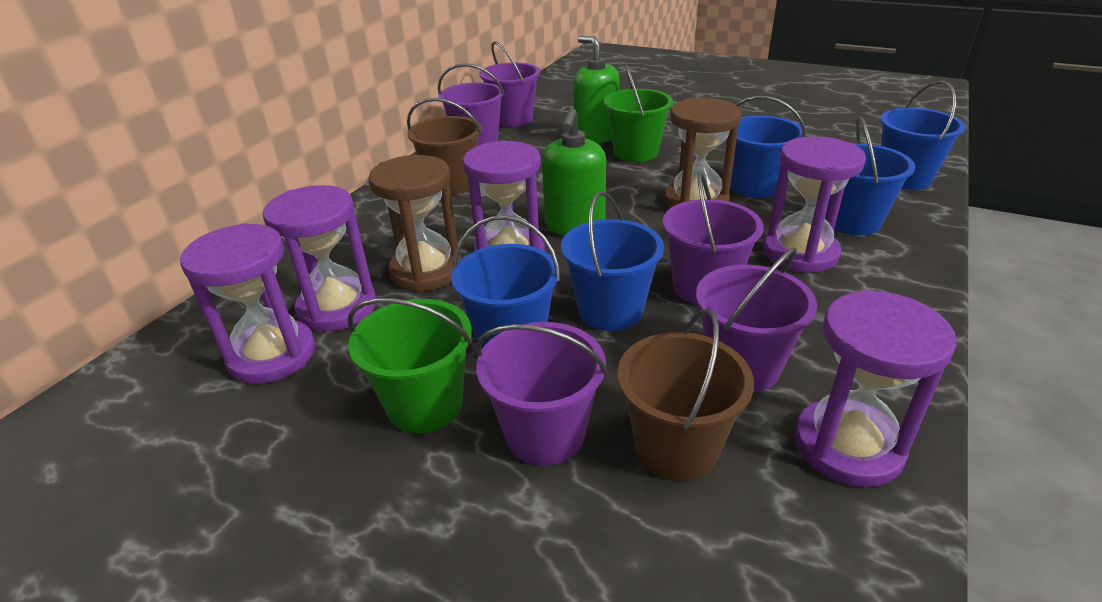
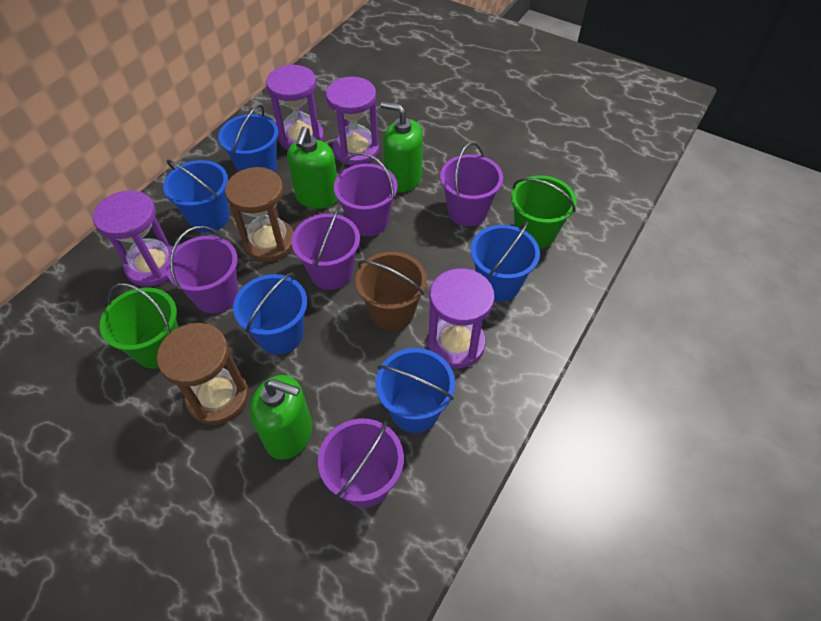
brown bucket: 2 -> 1
green soap dispenser: 2 -> 3
purple hourglass: 5 -> 4

